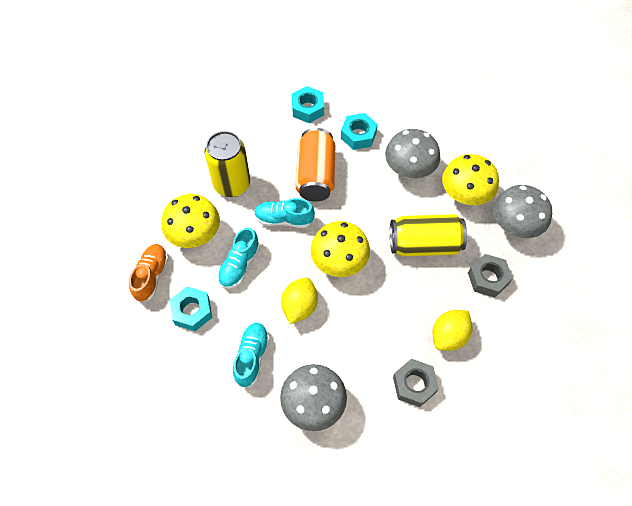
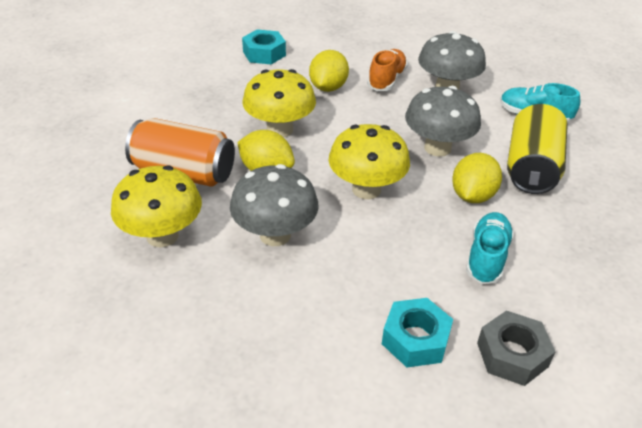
grey nut: 2 -> 1
turquoise nut: 3 -> 2
turquoise shoe: 3 -> 2
yellow can: 2 -> 1
yellow lemon: 2 -> 3

